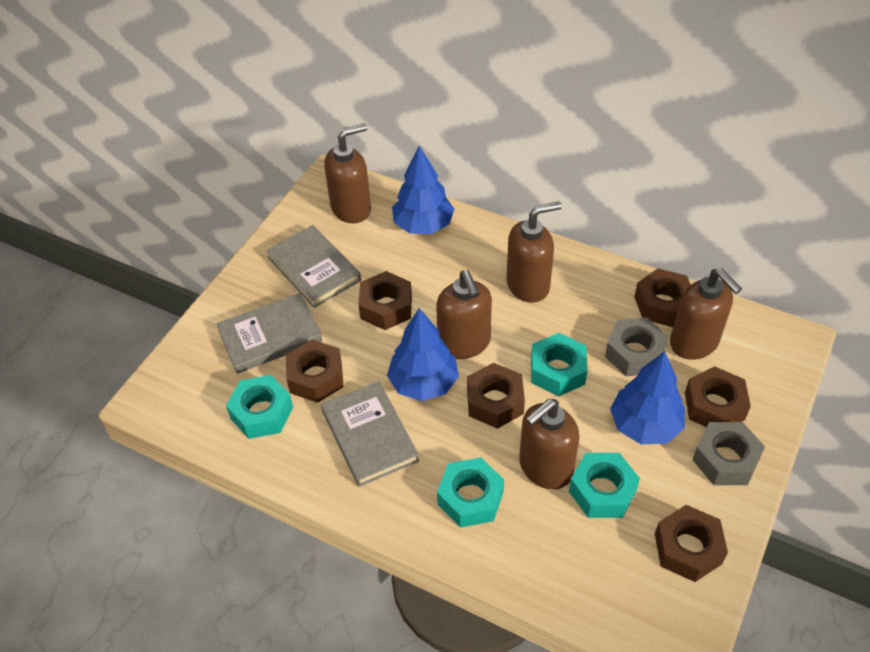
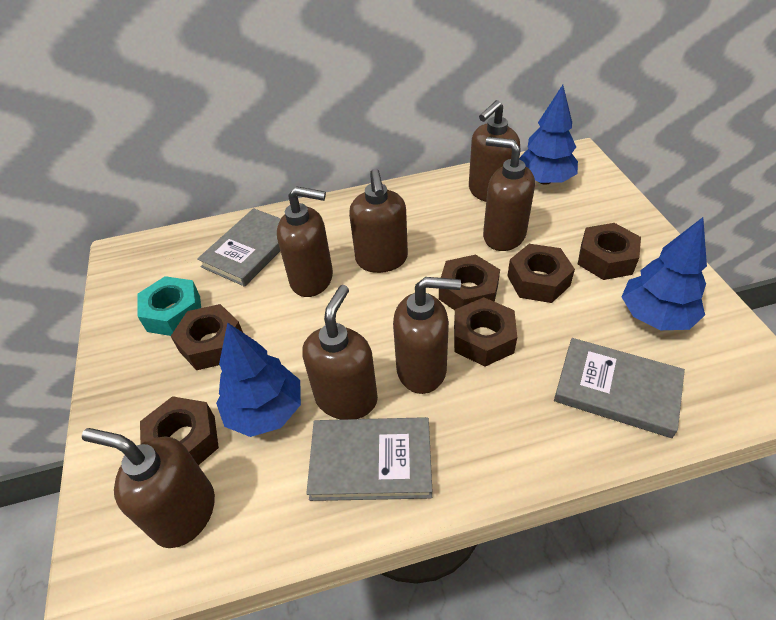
brown soap dispenser: 5 -> 7
grey nut: 2 -> 0
turquoise nut: 4 -> 1

